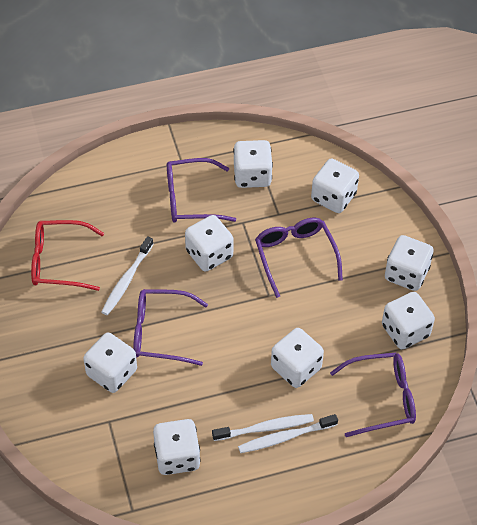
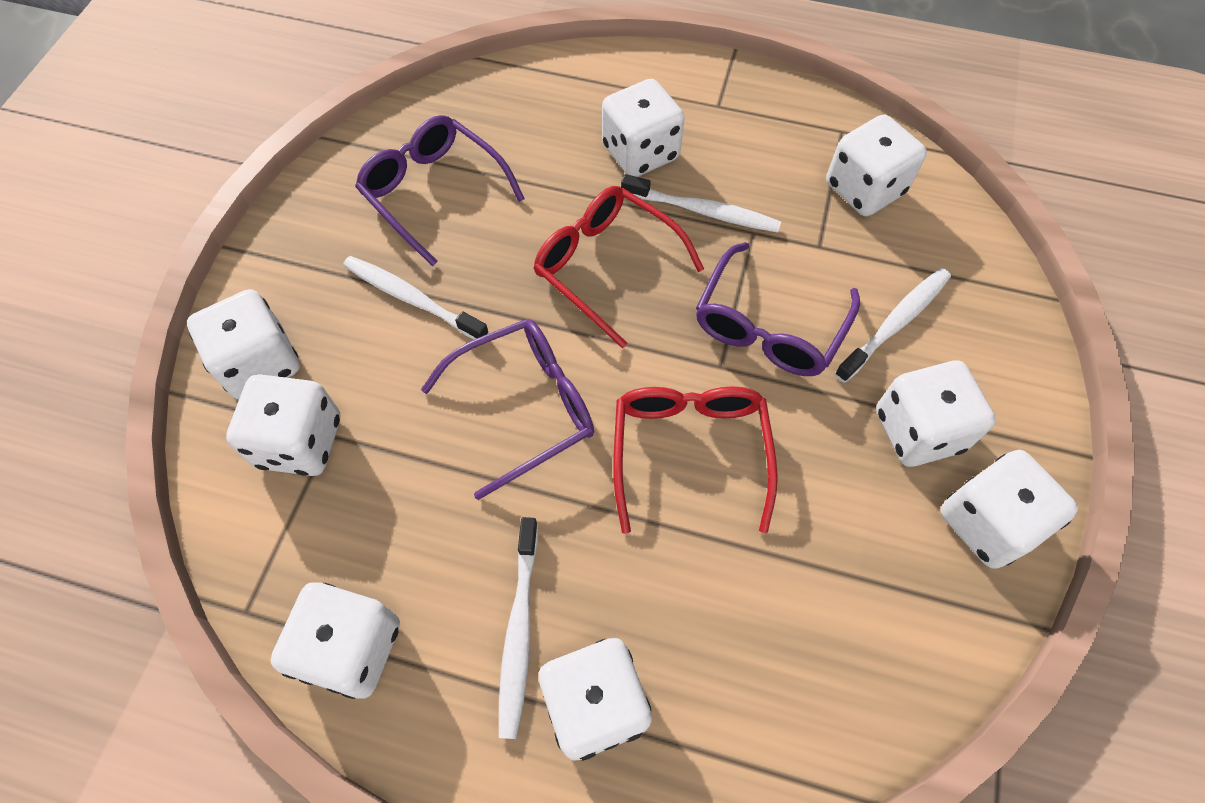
purple glasses: 4 -> 3
red glasses: 1 -> 2
white toothbrush: 3 -> 4

